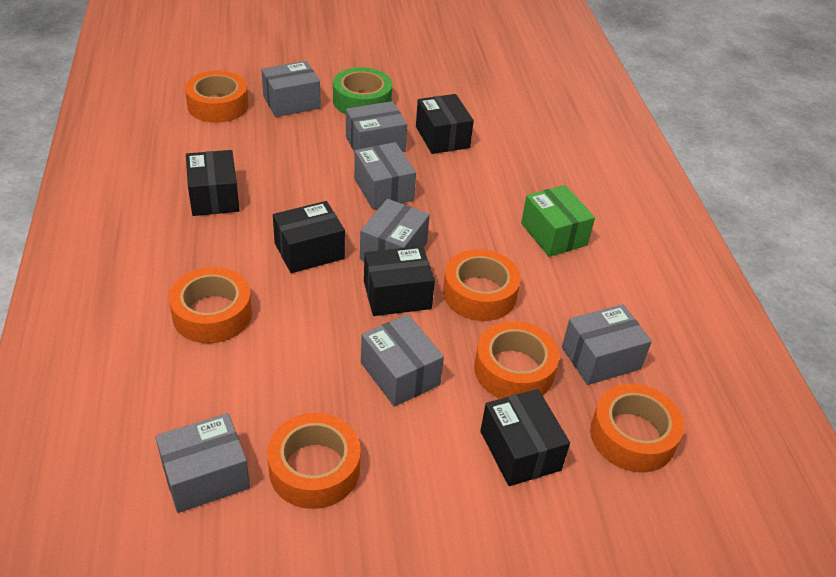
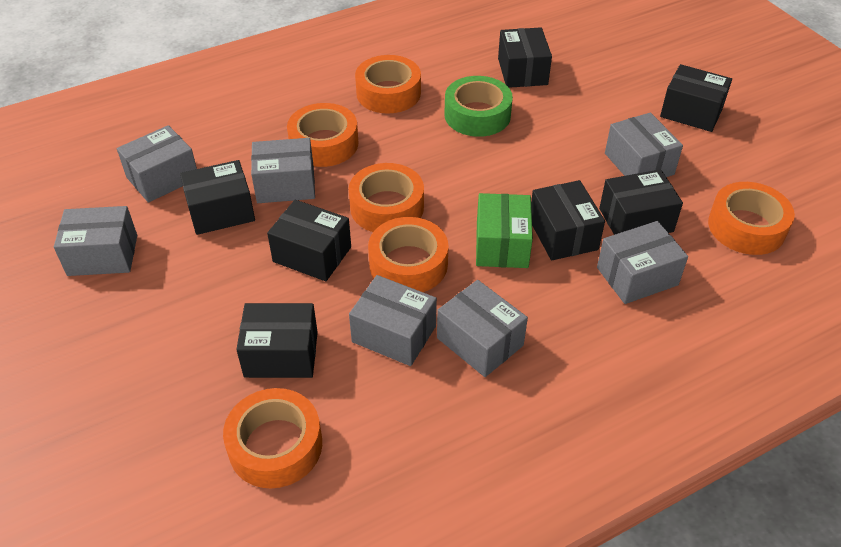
black box: 5 -> 7

